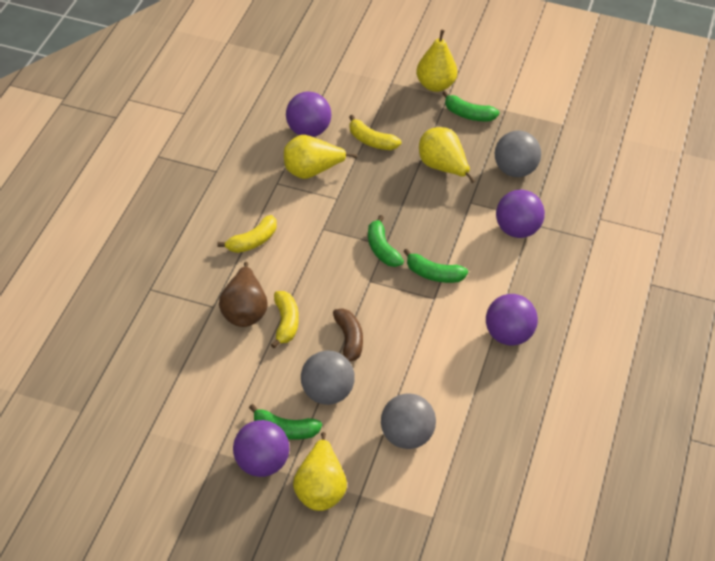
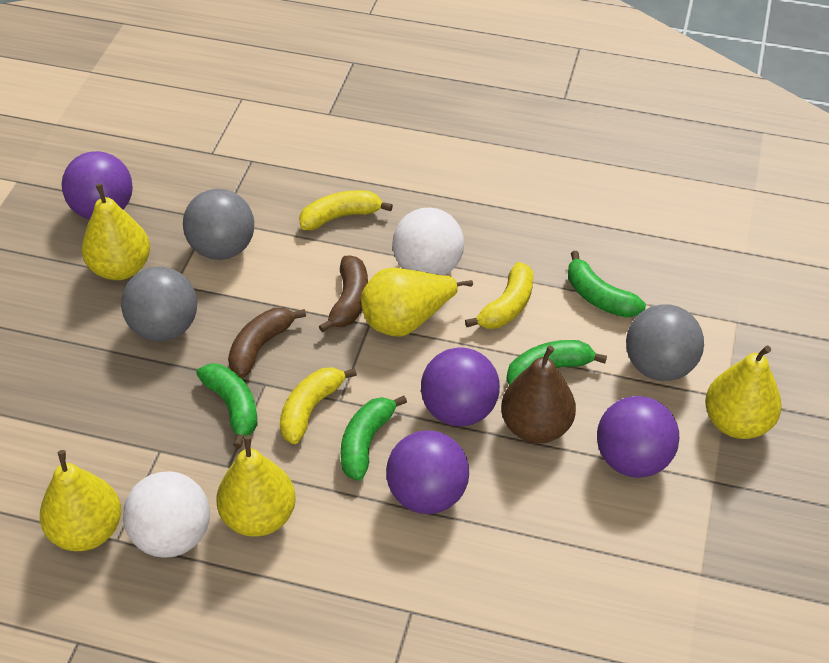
brown banana: 1 -> 2
white ball: 0 -> 2
yellow pear: 4 -> 5

